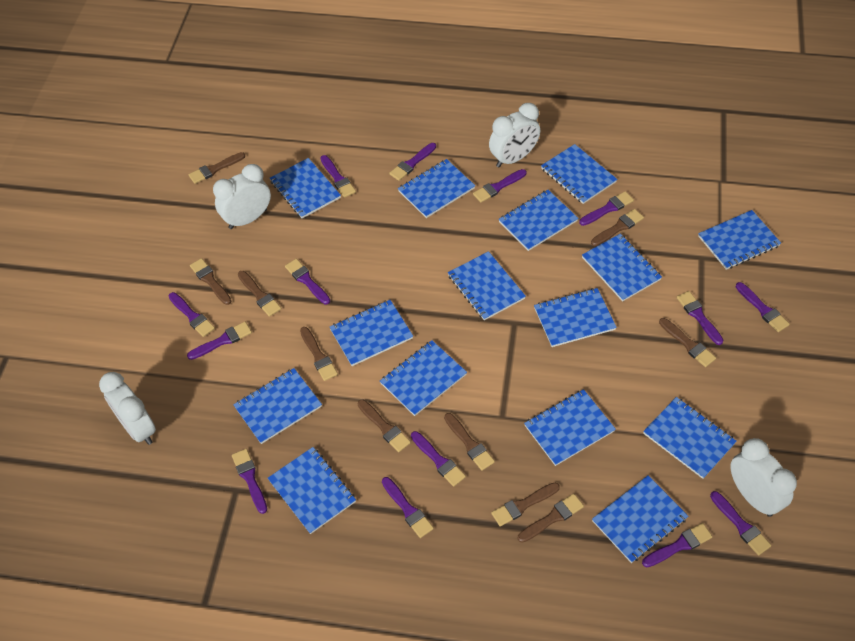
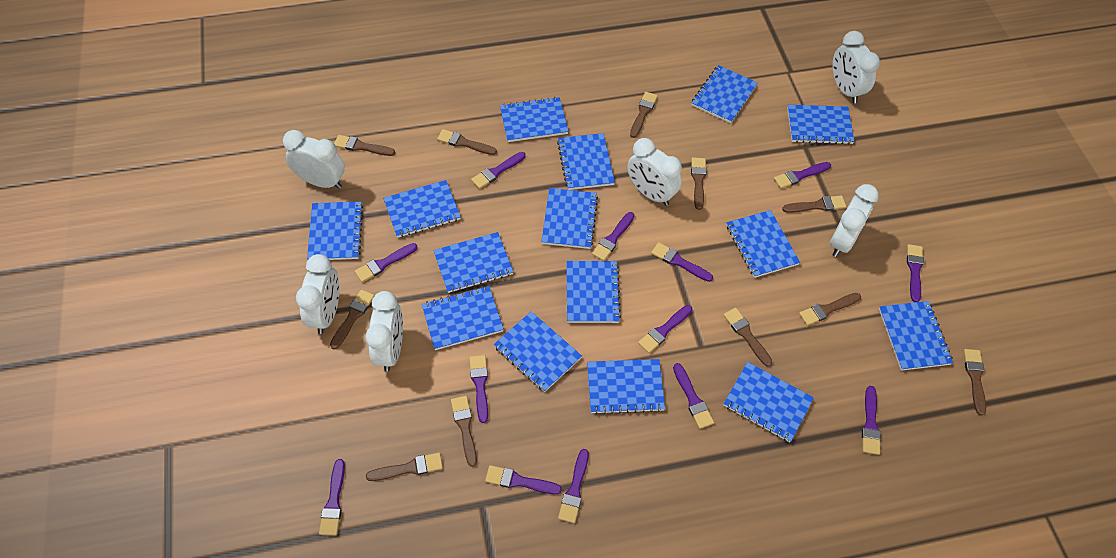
brown brush: 10 -> 11
purple brush: 14 -> 13
white clock: 4 -> 6

